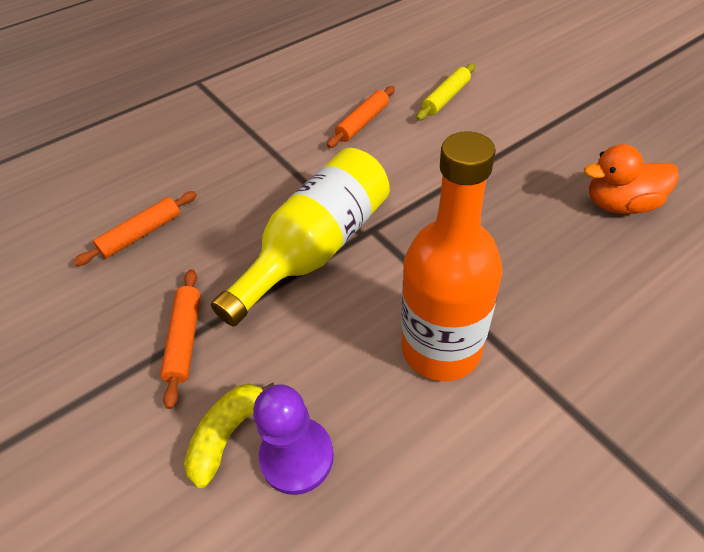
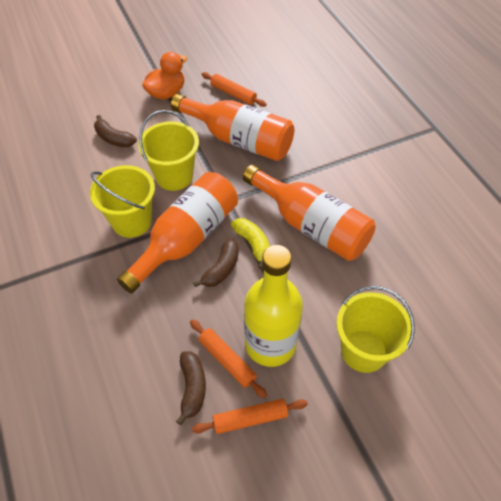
brown banana: 0 -> 3
orange bottle: 1 -> 3
purple pawn: 1 -> 0
yellow bucket: 0 -> 3
yellow rolling pin: 1 -> 0

